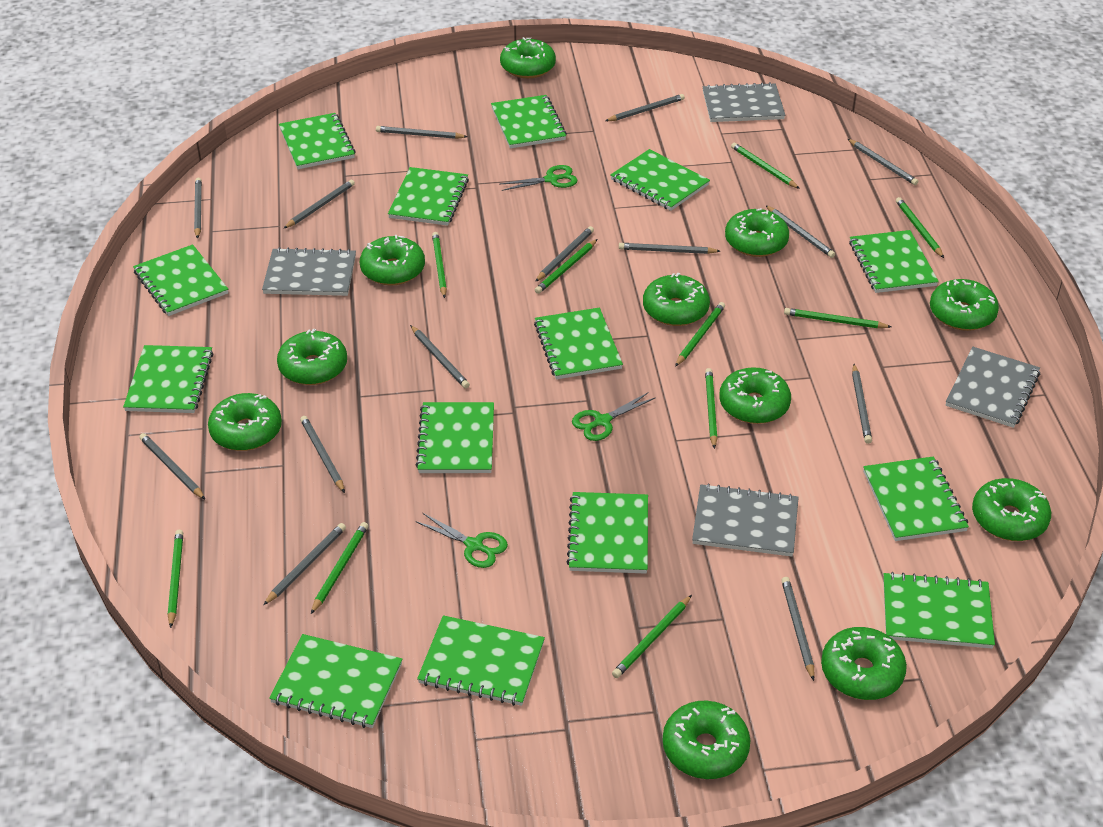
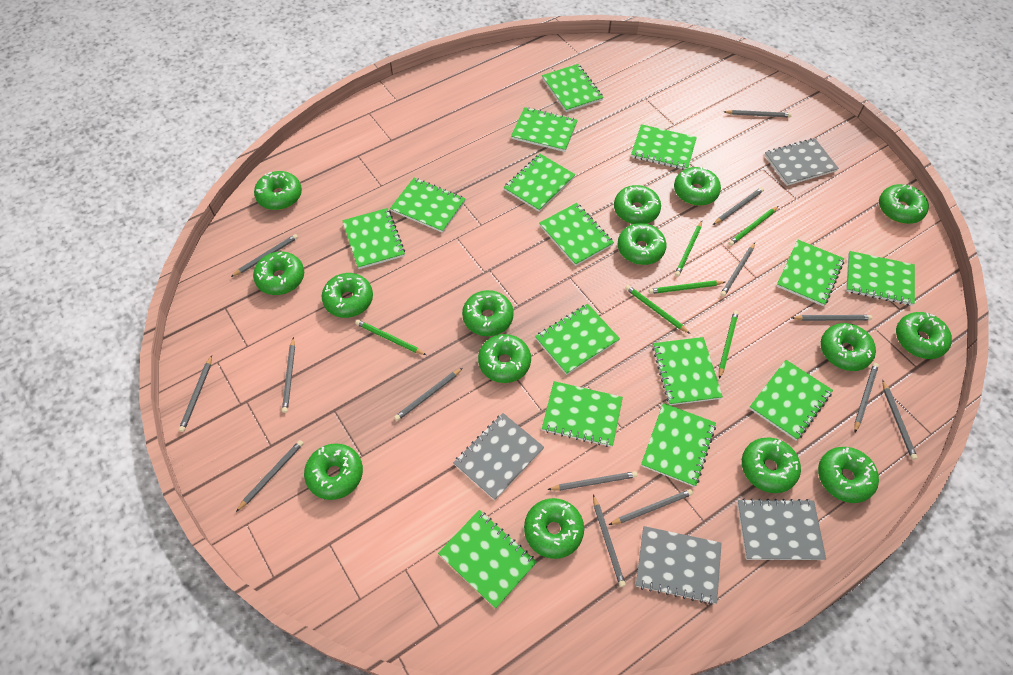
green donut: 11 -> 15
green notebook: 14 -> 15
green pencil: 10 -> 6
green scissors: 3 -> 0

